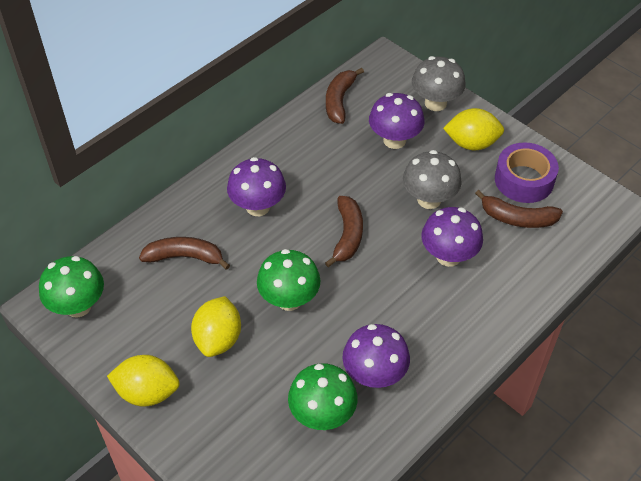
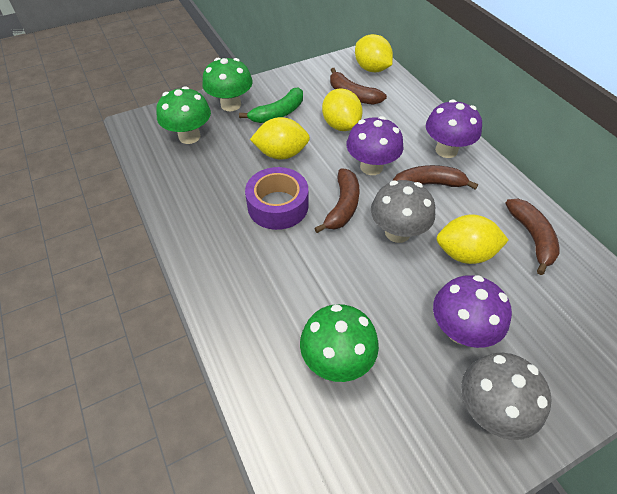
green banana: 0 -> 1
purple mushroom: 4 -> 3
yellow lemon: 3 -> 4

